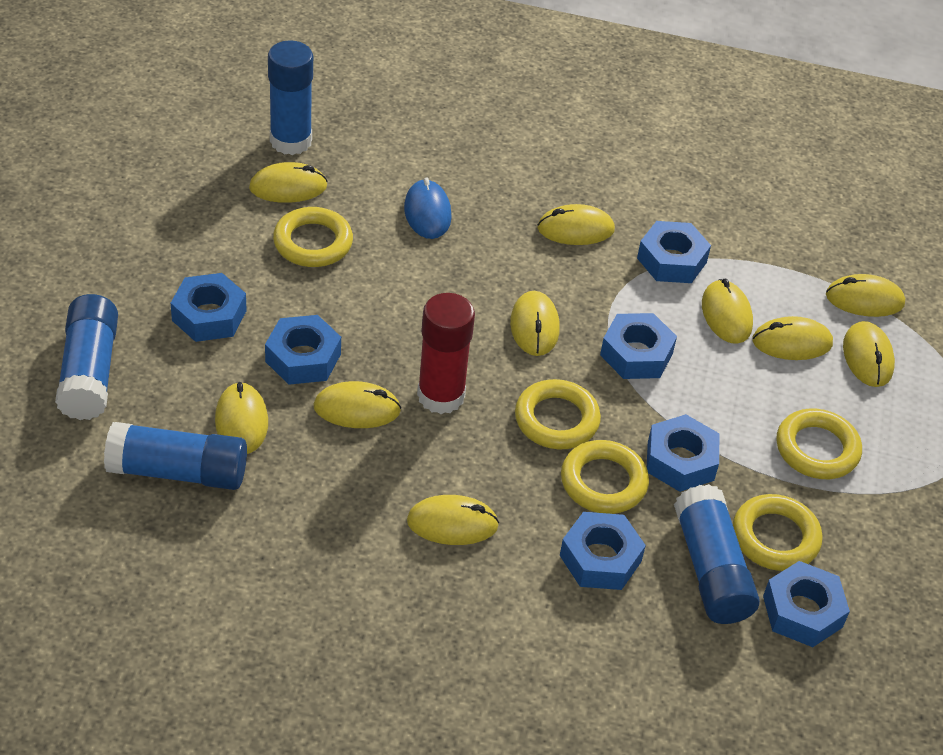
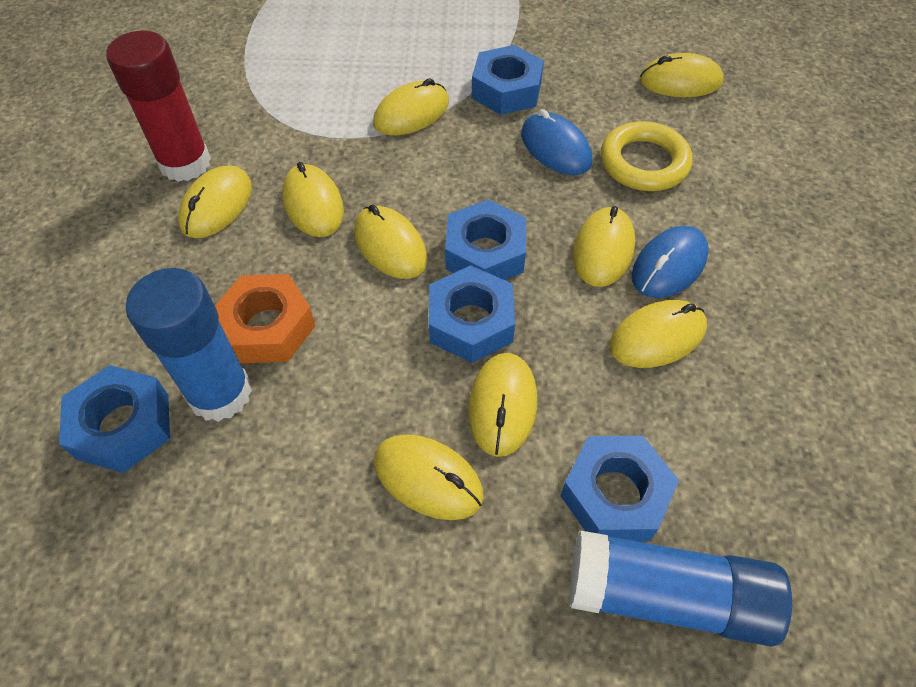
blue glue stick: 4 -> 2
blue mouse: 1 -> 2
blue nut: 7 -> 5
orange nut: 0 -> 1
yellow mouse: 10 -> 9
yellow ring: 5 -> 1

